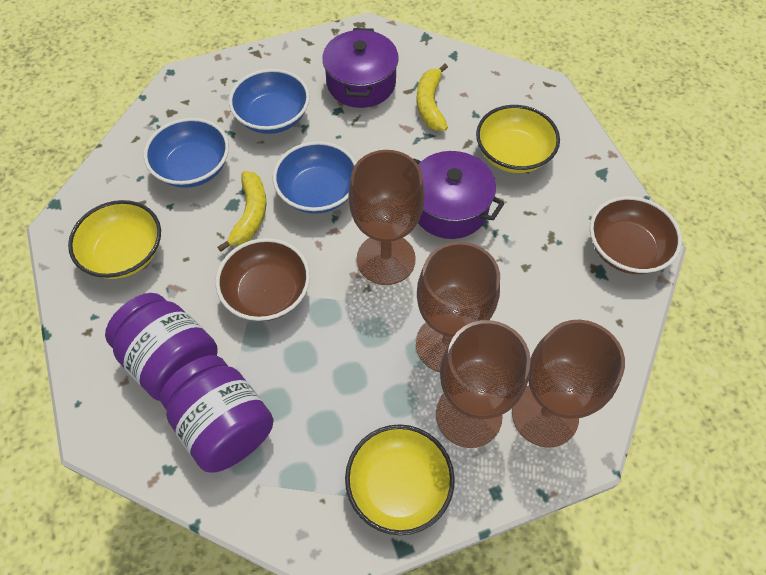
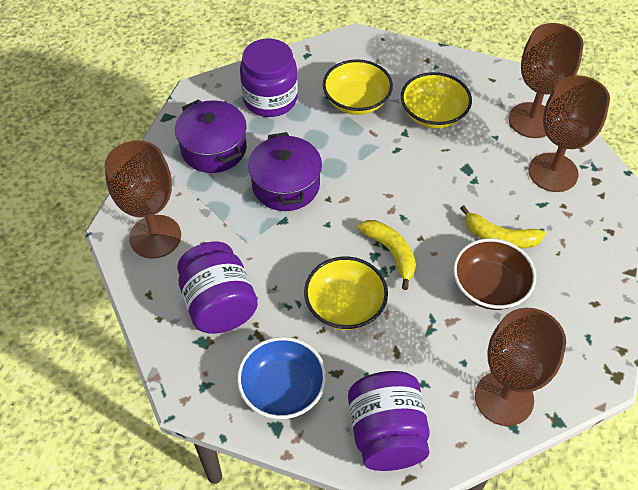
blue bowl: 3 -> 1
brown bowl: 2 -> 1
purple jar: 2 -> 3

